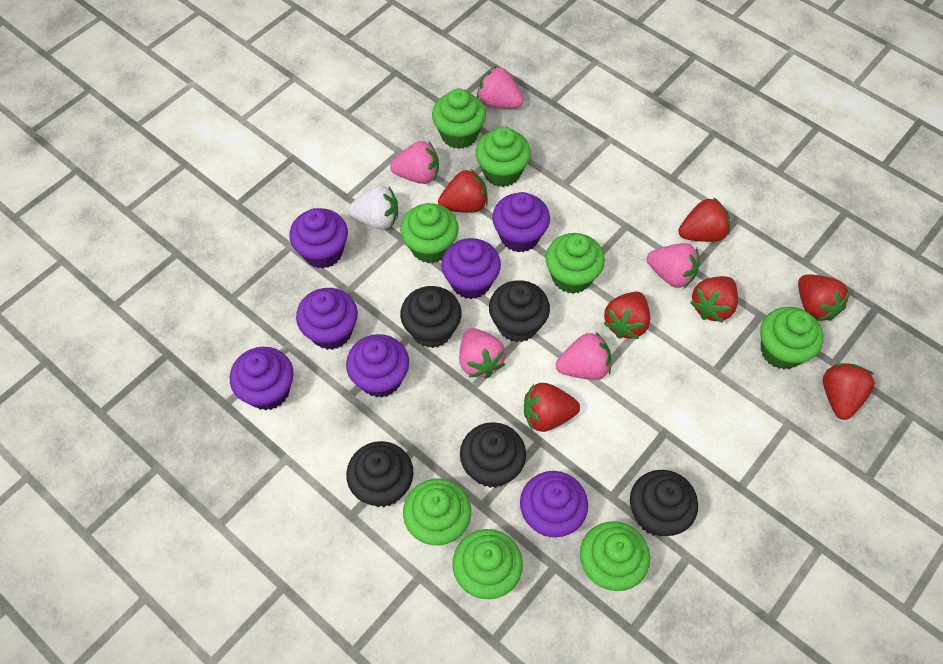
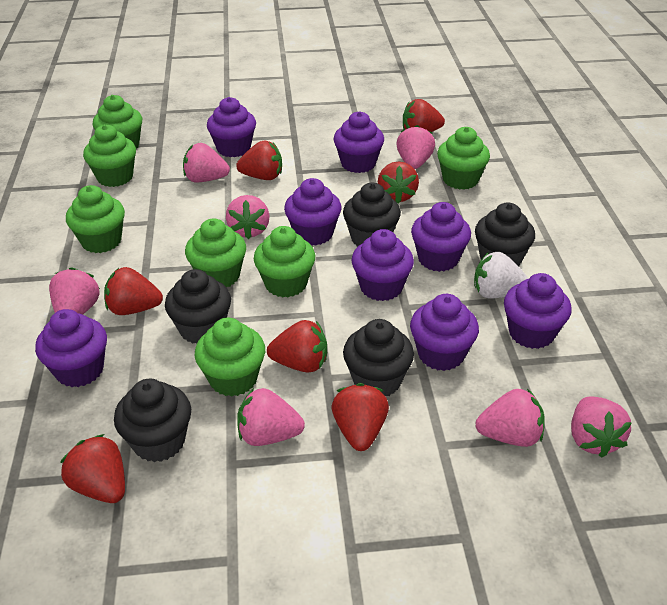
green cupcake: 8 -> 7
pink strawberry: 5 -> 7
purple cupcake: 7 -> 8

